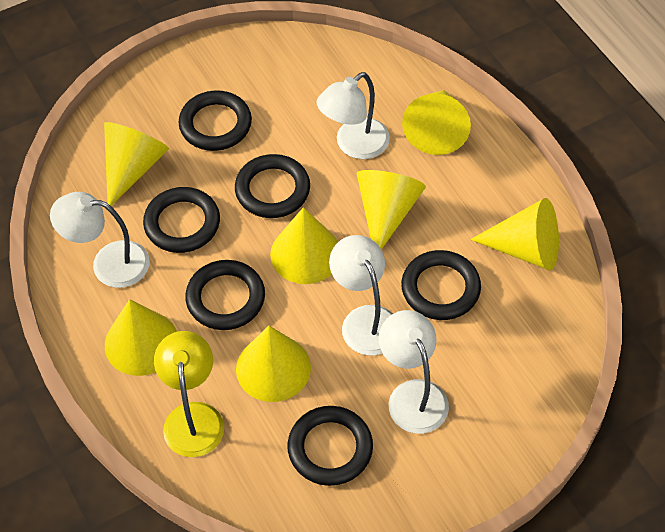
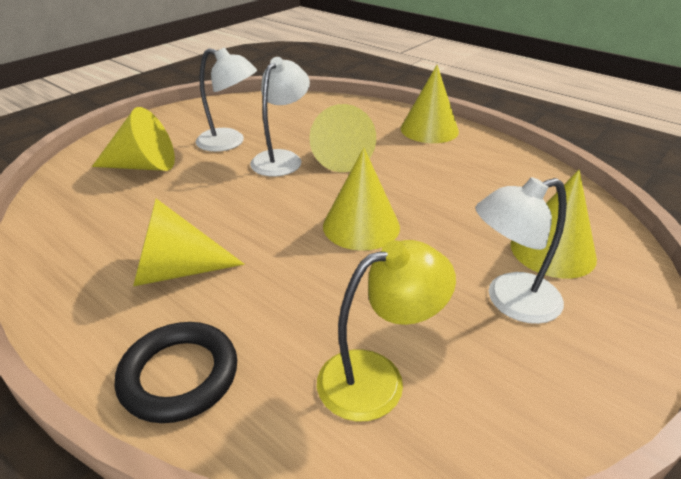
black ring: 6 -> 1
white lamp: 4 -> 3
yellow cone: 7 -> 6

